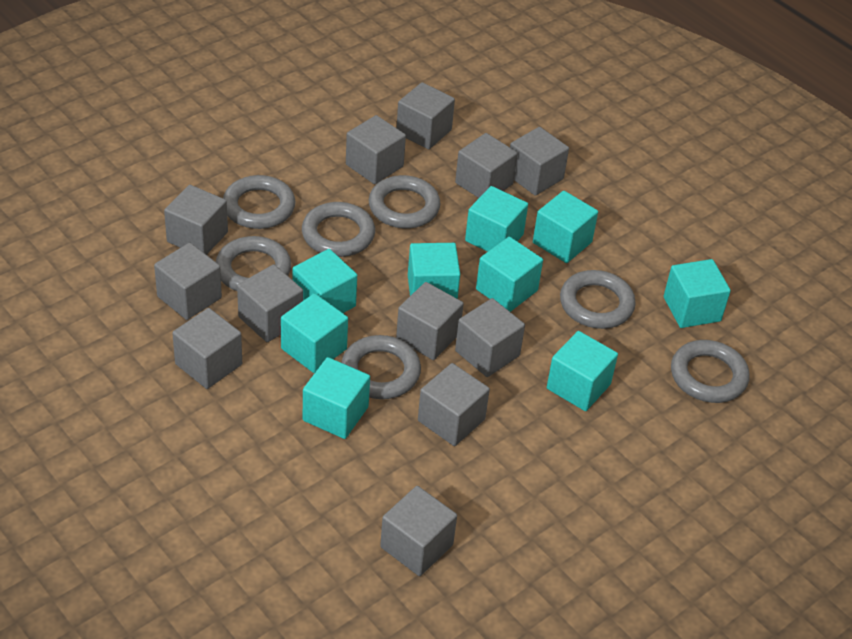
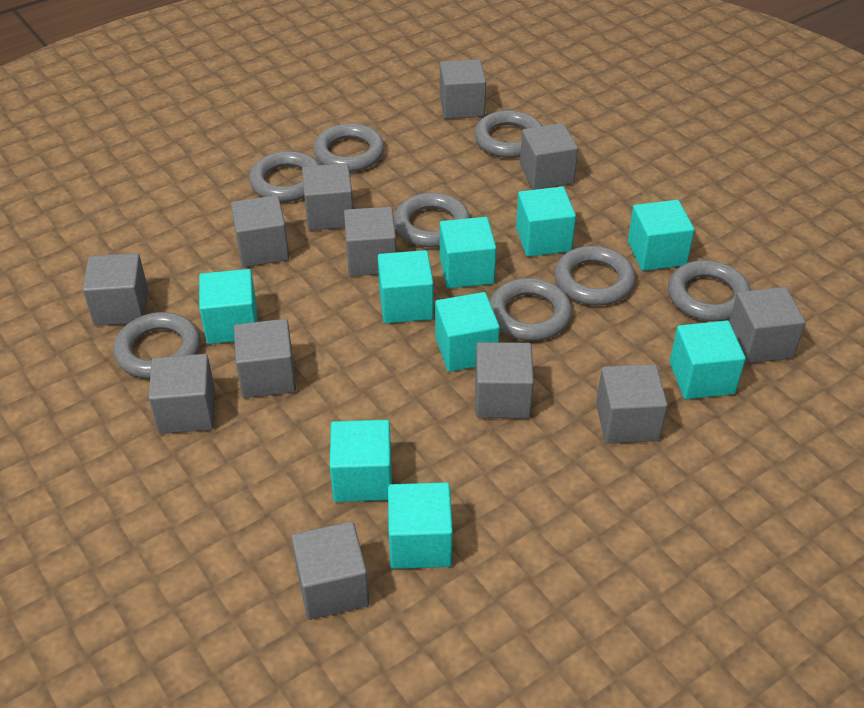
grey ring: 7 -> 8

